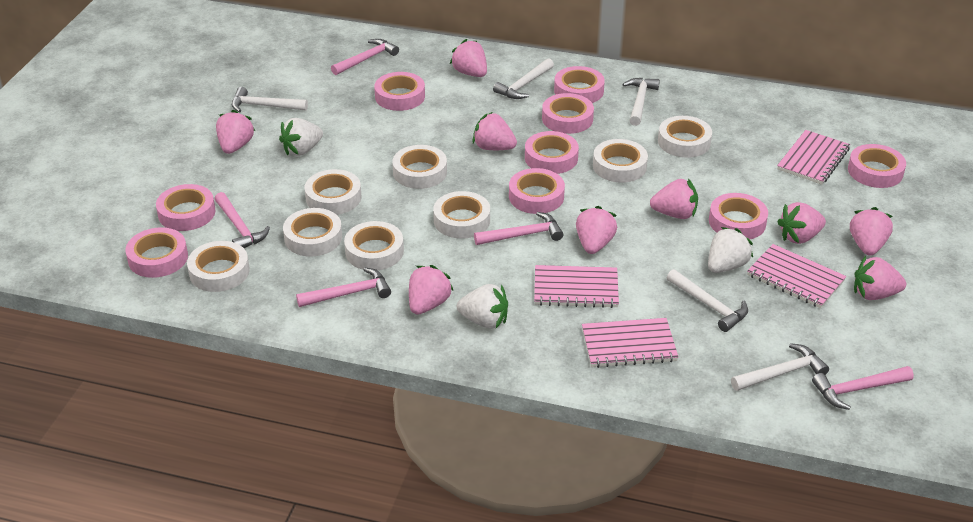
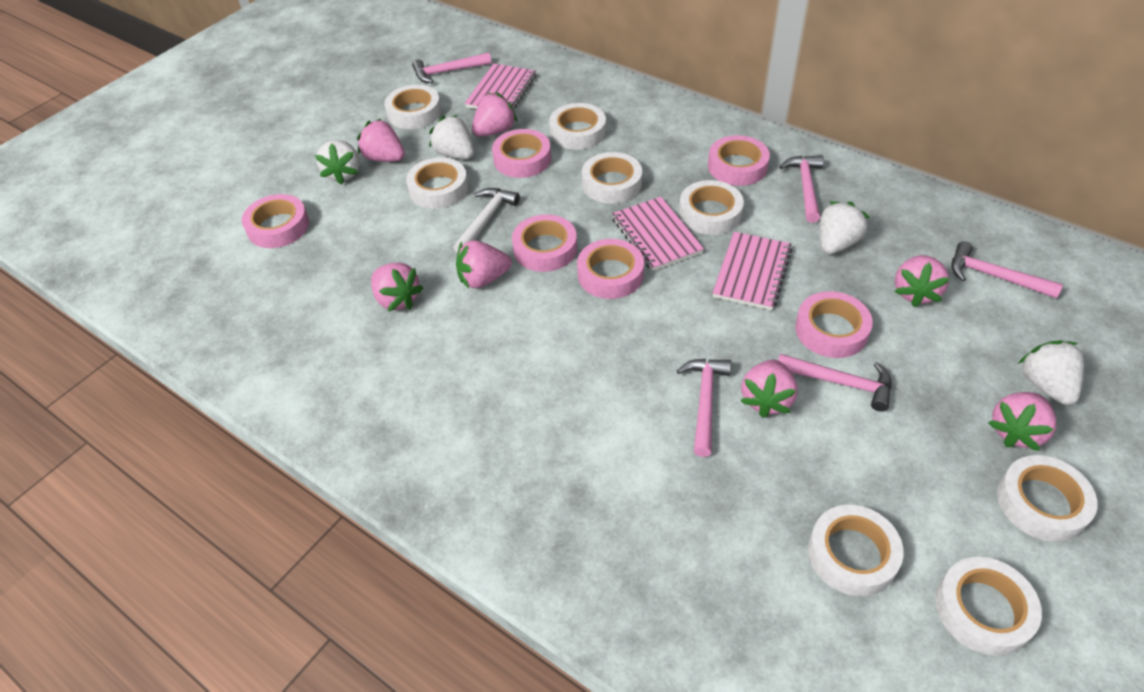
pink notebook: 4 -> 3
pink strawberry: 9 -> 7
pink tape: 9 -> 6
white hammer: 5 -> 1
white strawberry: 3 -> 4

